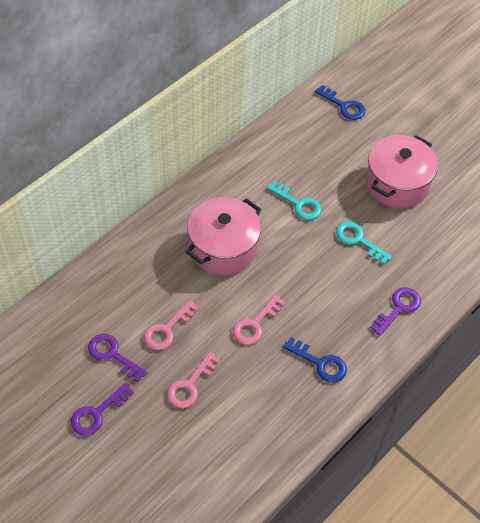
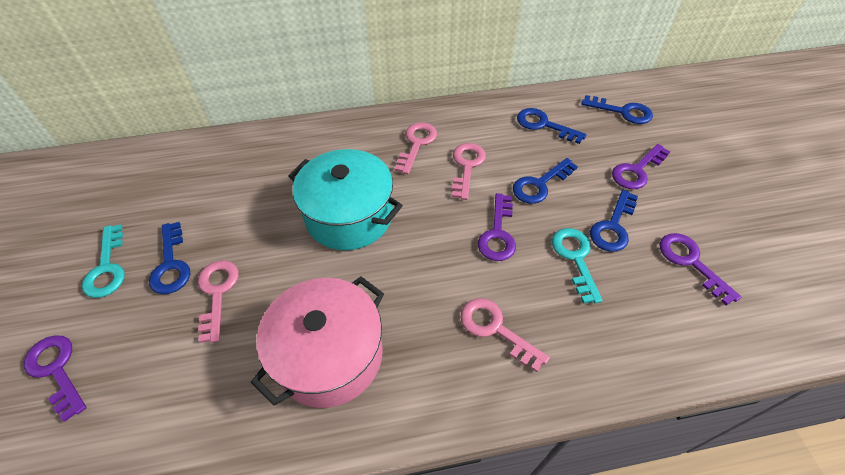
blue key: 2 -> 5
pink key: 3 -> 4
pink pot: 2 -> 1
purple key: 3 -> 4
turquoise pot: 0 -> 1

